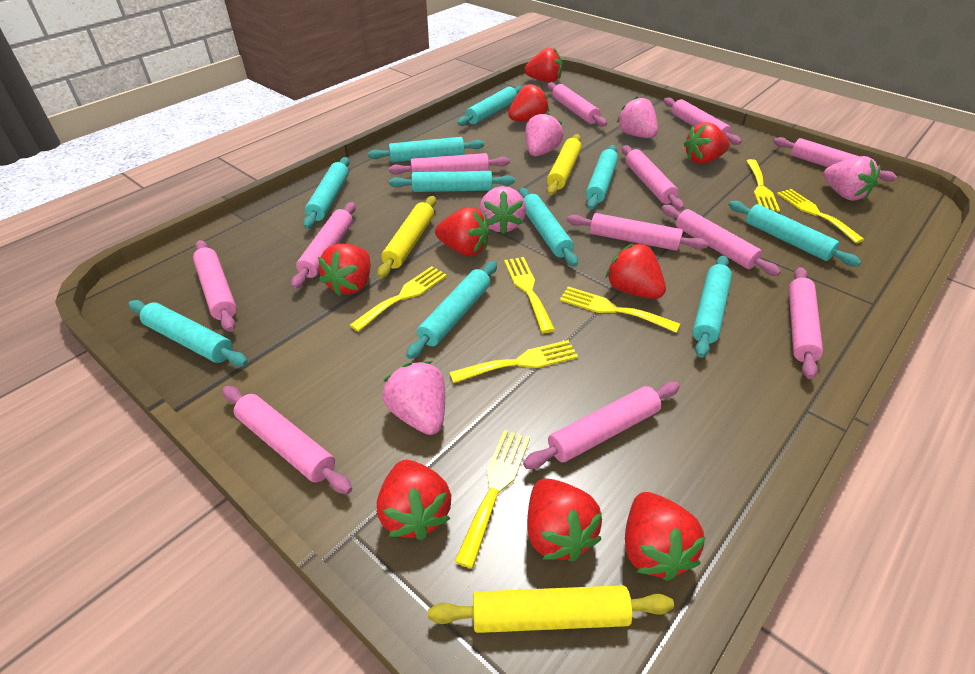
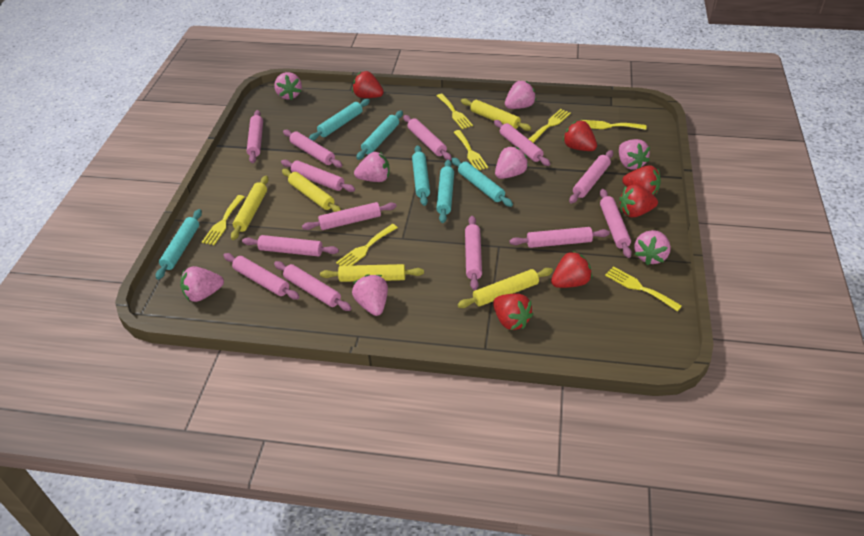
pink rolling pin: 12 -> 13
pink strawberry: 5 -> 8
red strawberry: 9 -> 6
turquoise rolling pin: 10 -> 6
yellow rolling pin: 3 -> 5

